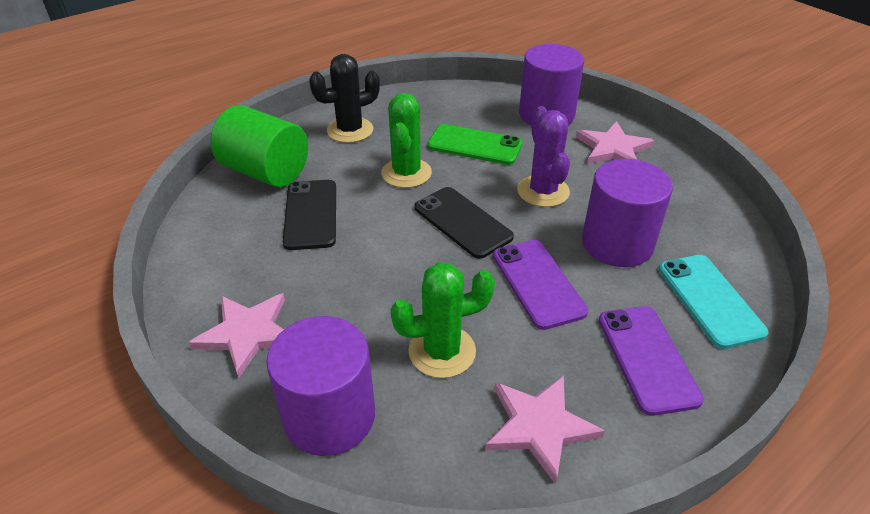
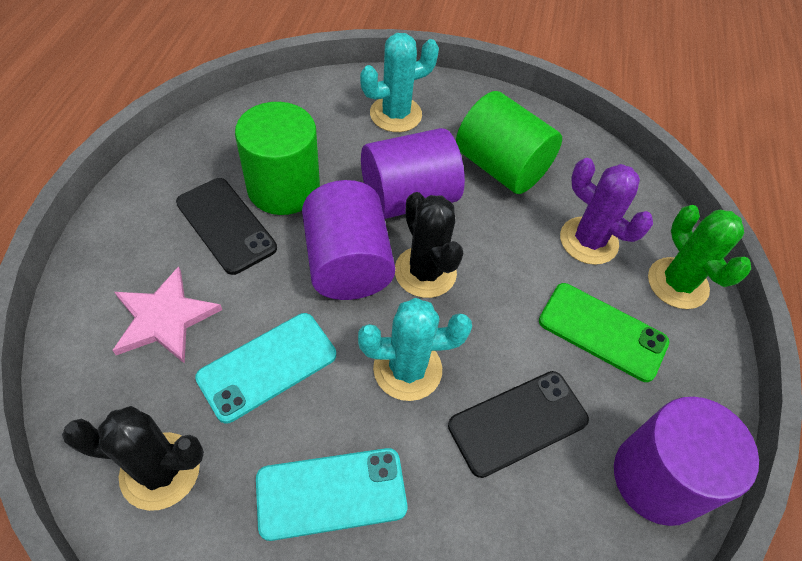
black cactus: 1 -> 2
green cactus: 2 -> 1
green cylinder: 1 -> 2
pink star: 3 -> 1
purple phone: 2 -> 0
turquoise cactus: 0 -> 2
turquoise phone: 1 -> 2

